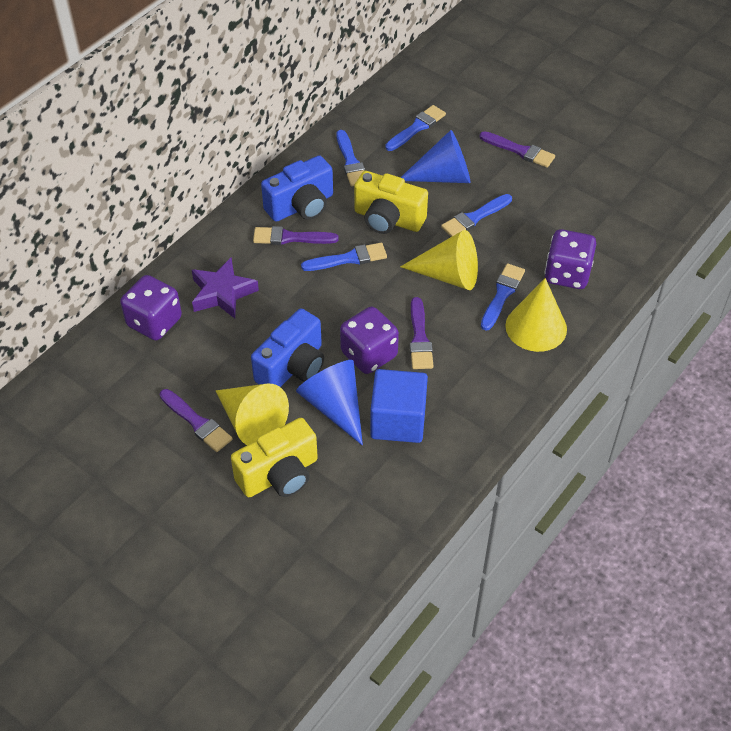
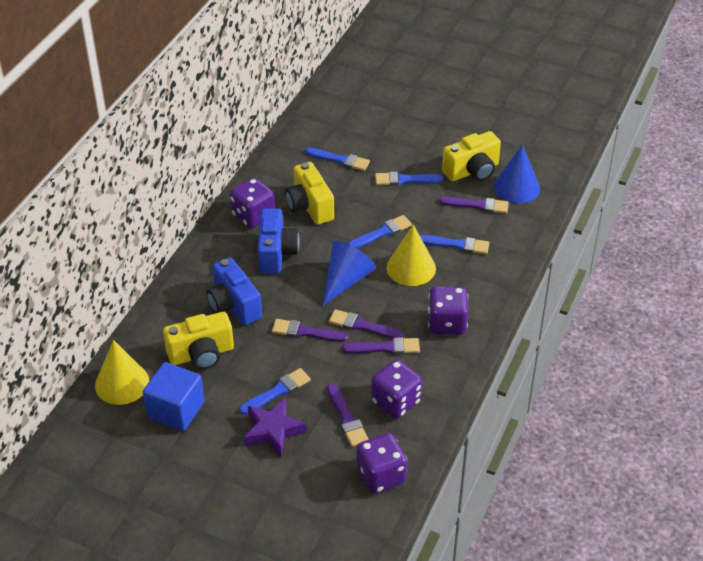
purple brush: 4 -> 5
purple dice: 3 -> 4
yellow camera: 2 -> 3
yellow cone: 3 -> 2

